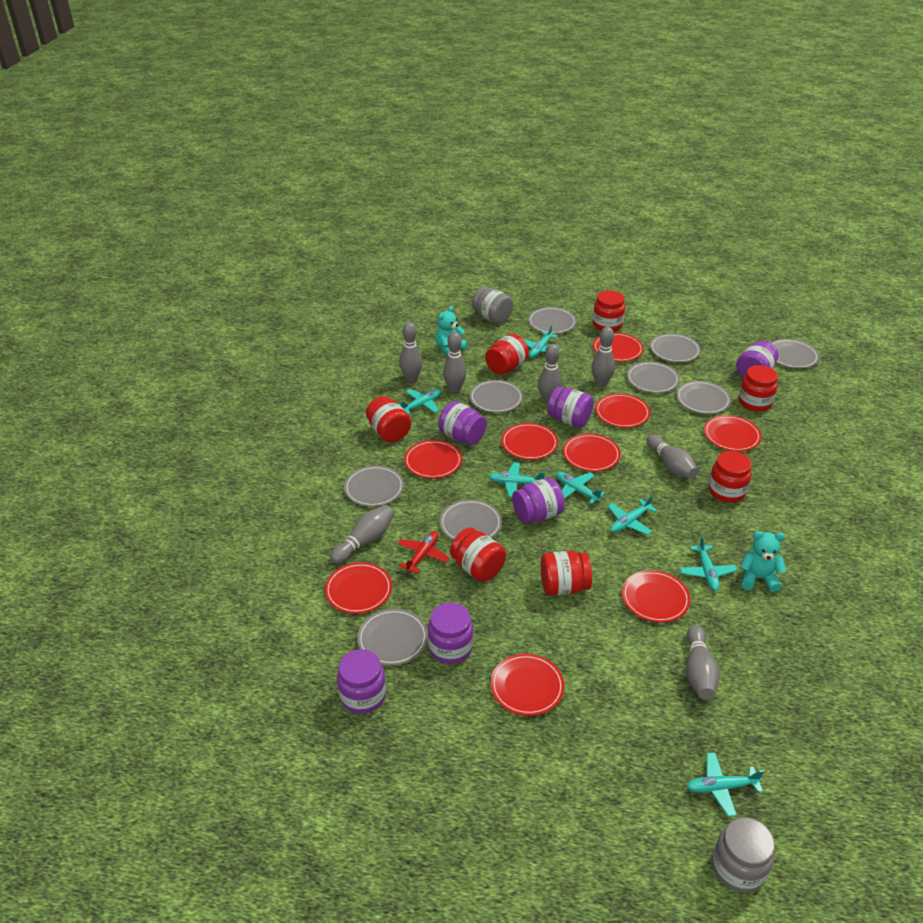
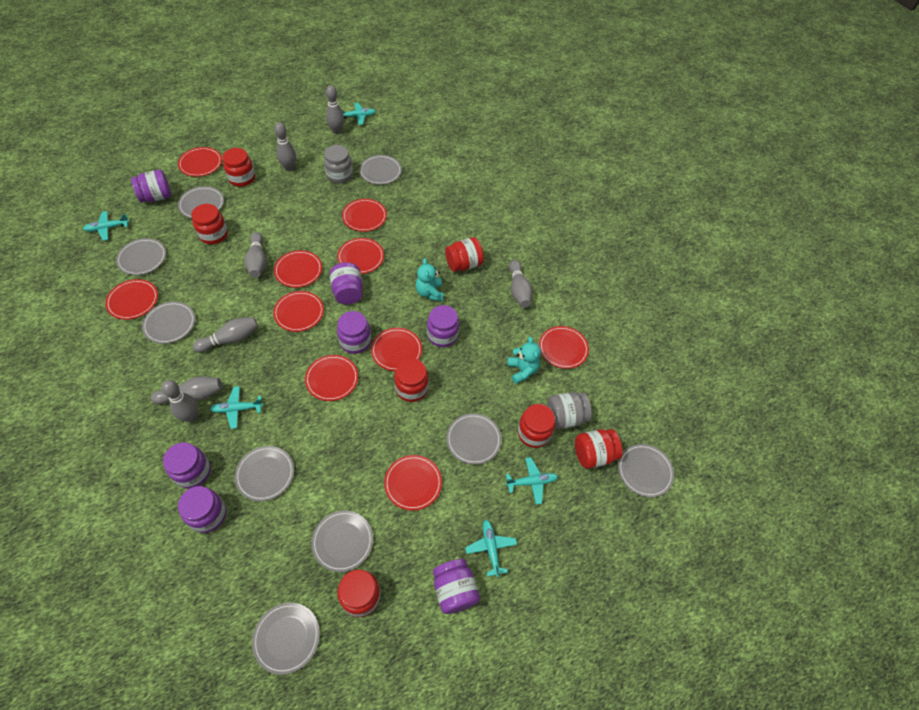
purple jar: 6 -> 7
red plane: 1 -> 0
red plate: 9 -> 10
turquoise plane: 7 -> 5

